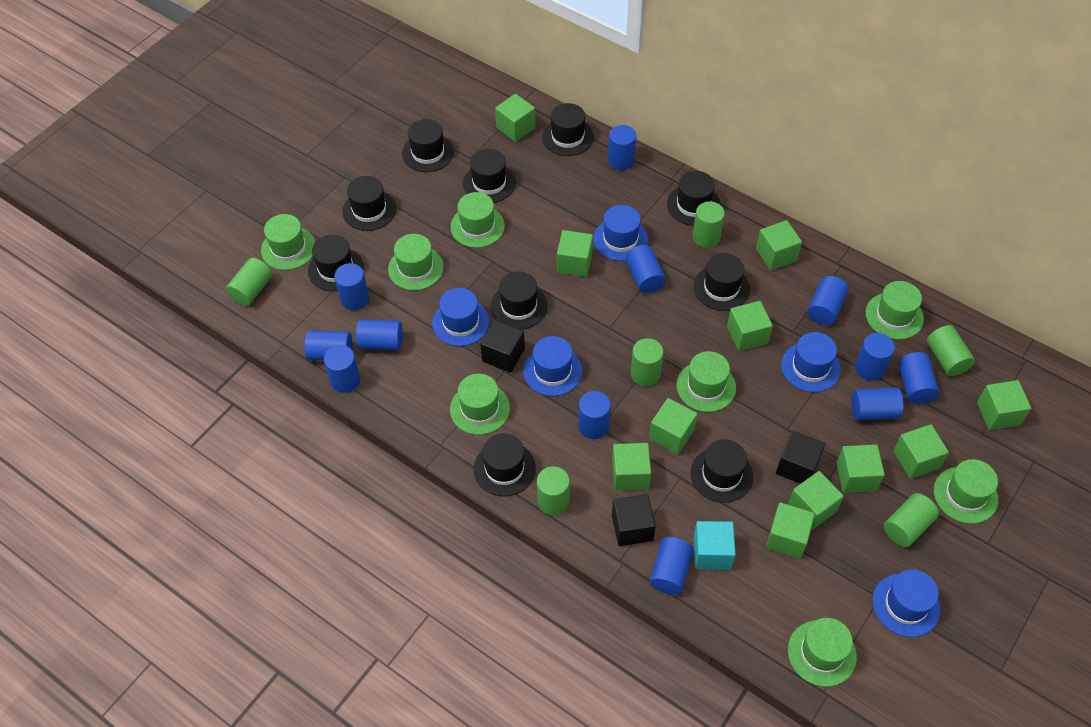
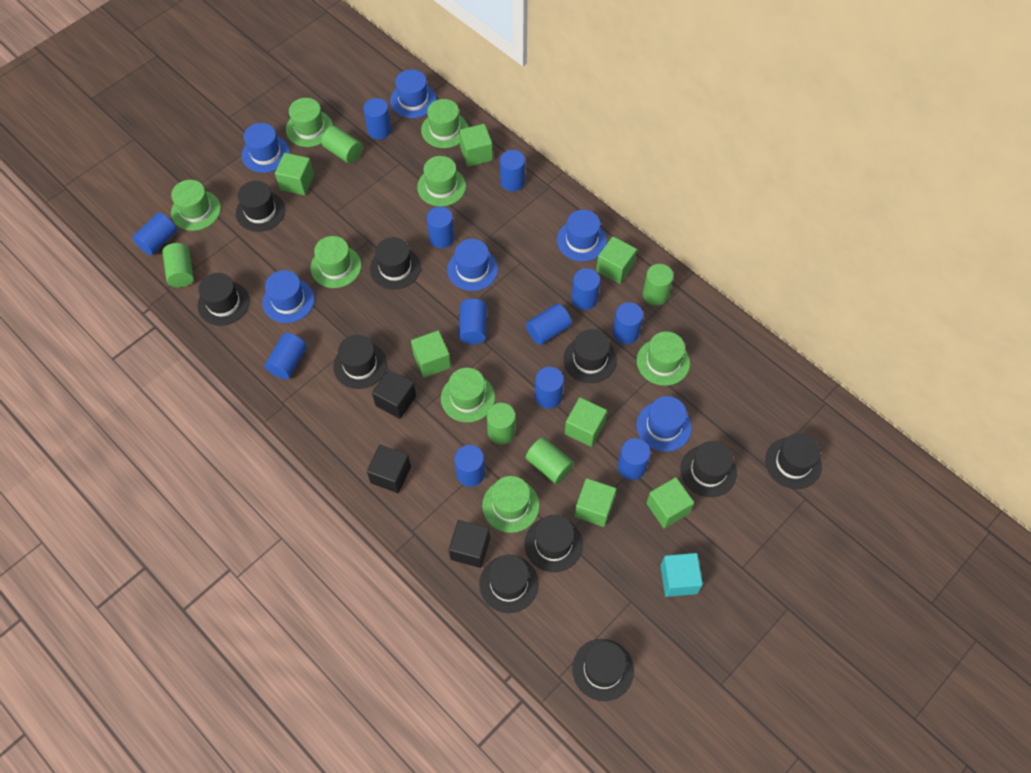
blue hat: 5 -> 6
green cube: 11 -> 7
green cylinder: 6 -> 5

